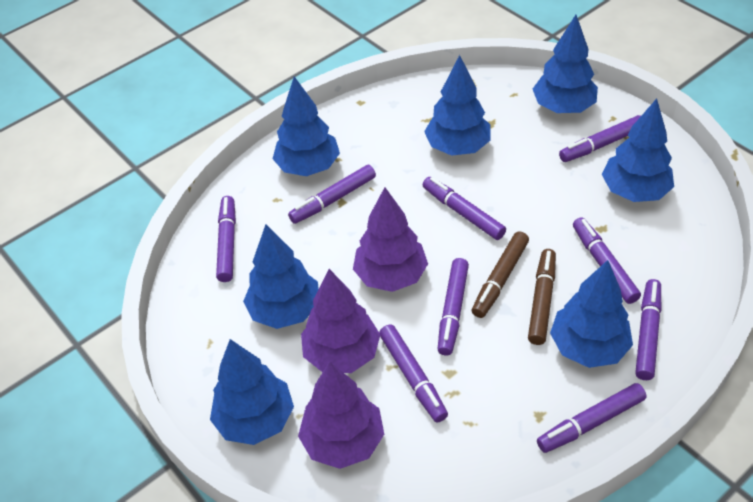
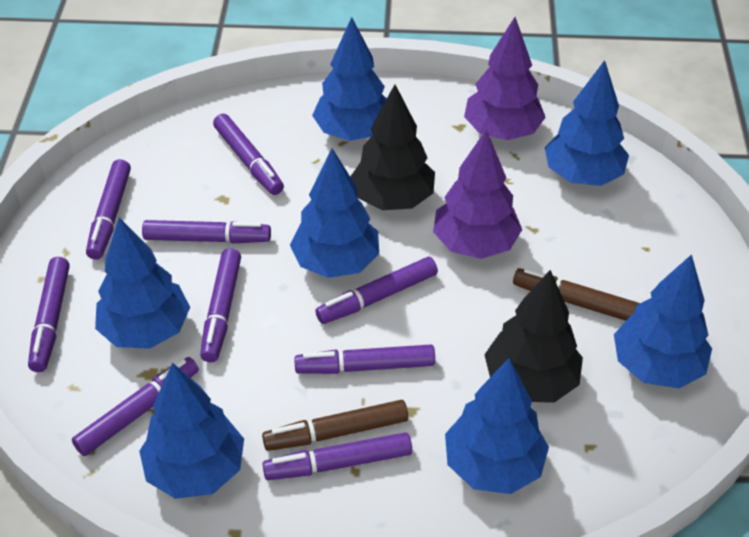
black tree: 0 -> 2
purple tree: 3 -> 2

